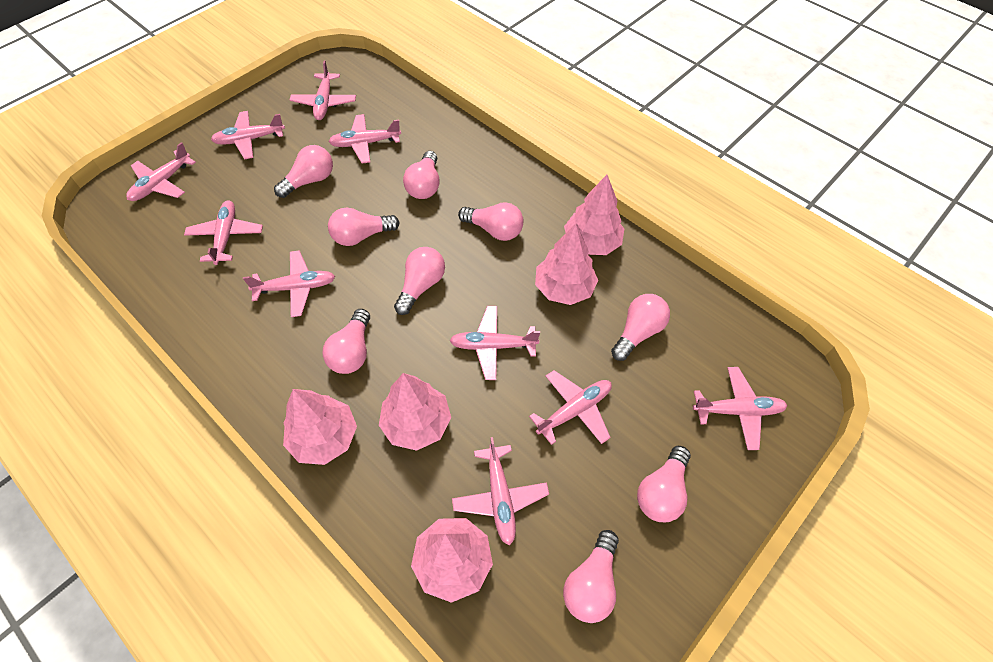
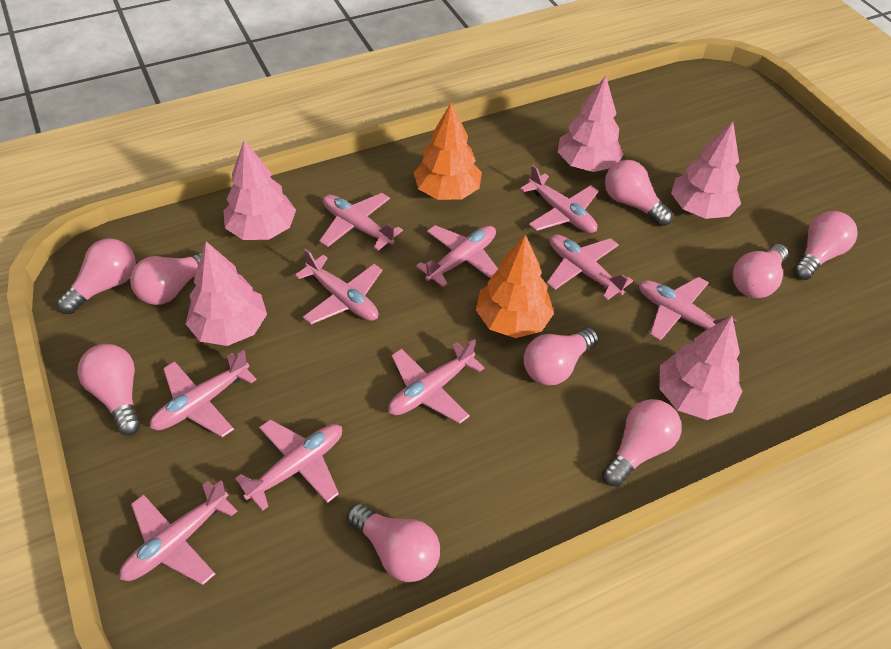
orange tree: 0 -> 2

